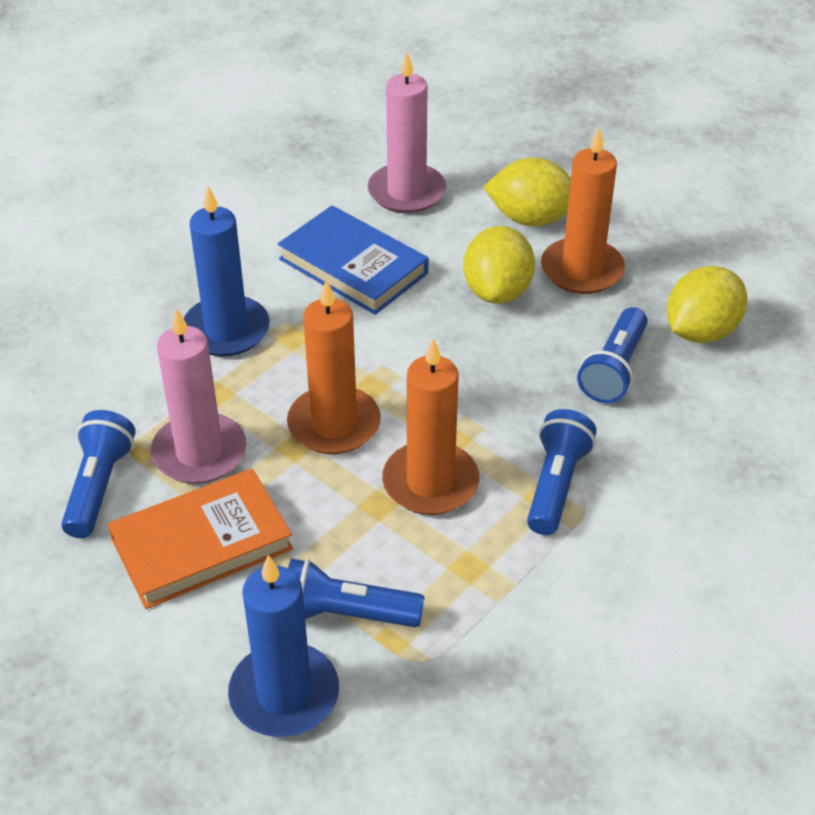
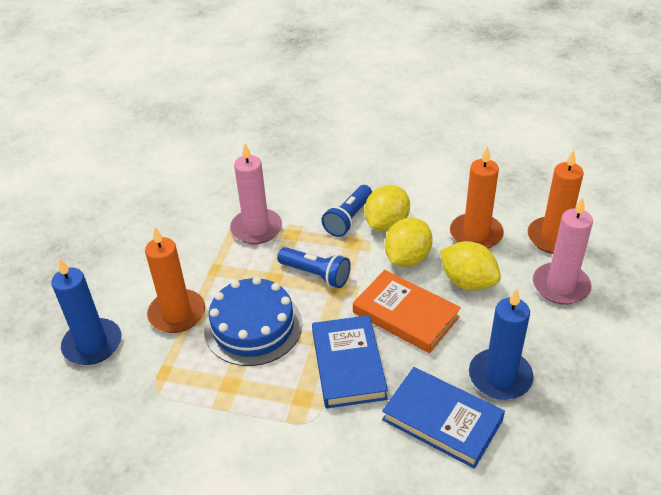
blue book: 1 -> 2
blue cake: 0 -> 1
blue flashlight: 4 -> 2

